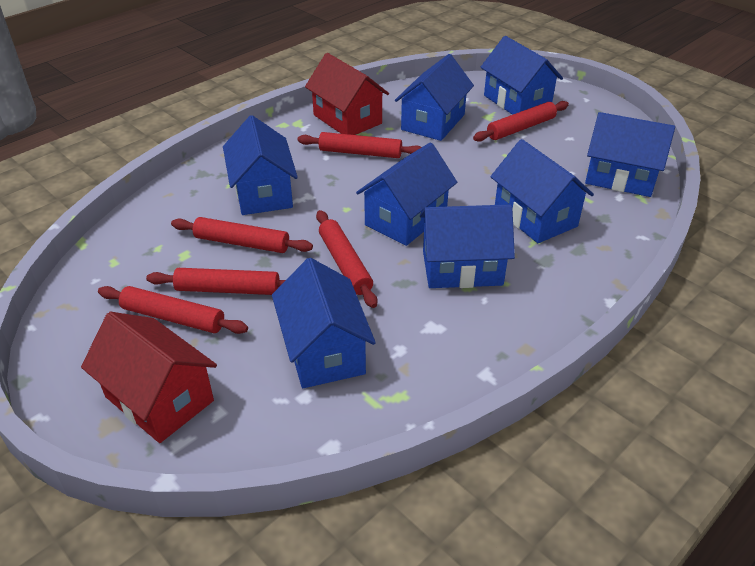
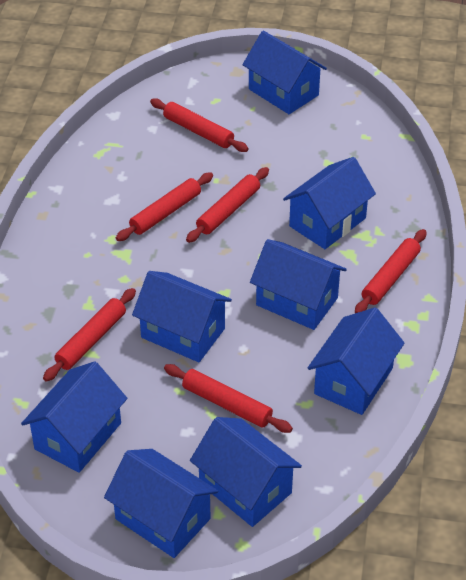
red house: 2 -> 0

